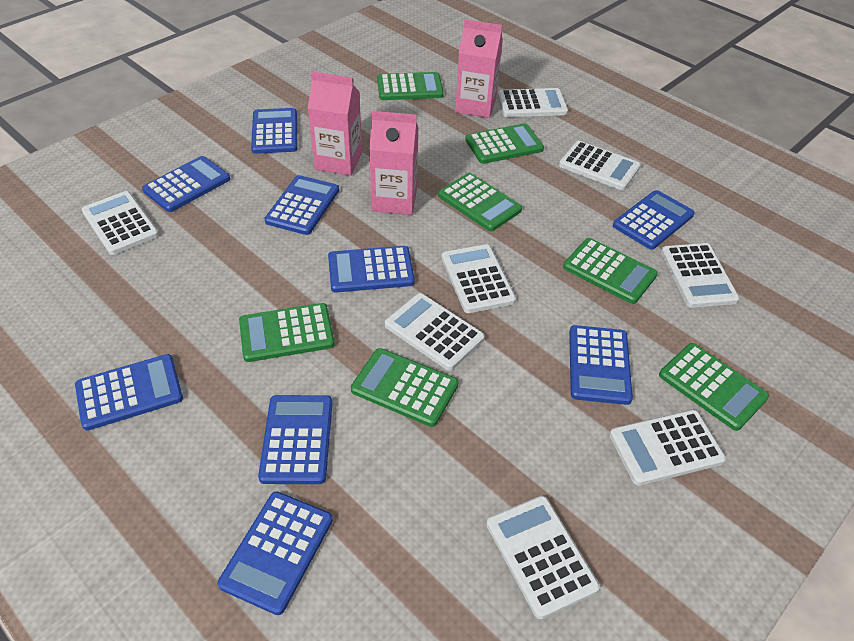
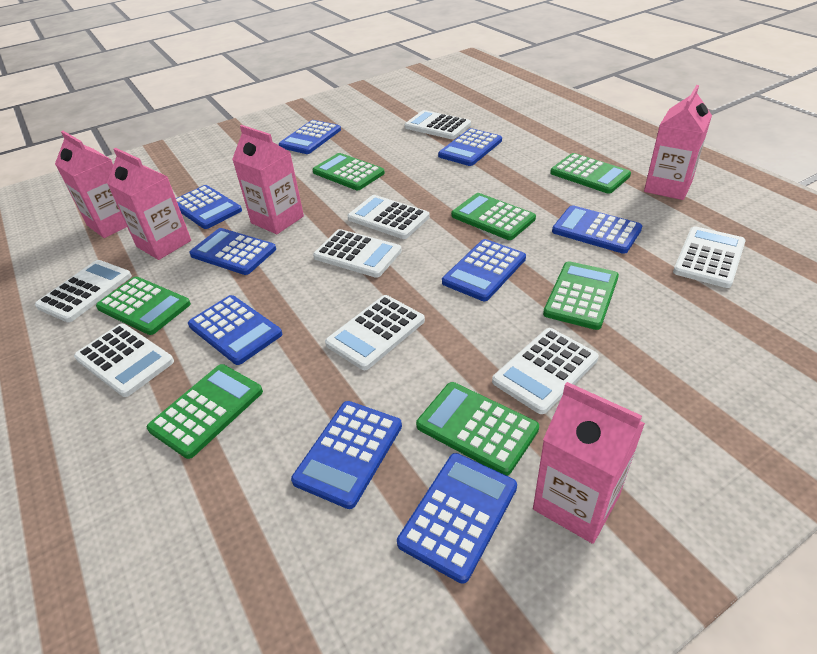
pink carton: 3 -> 5

